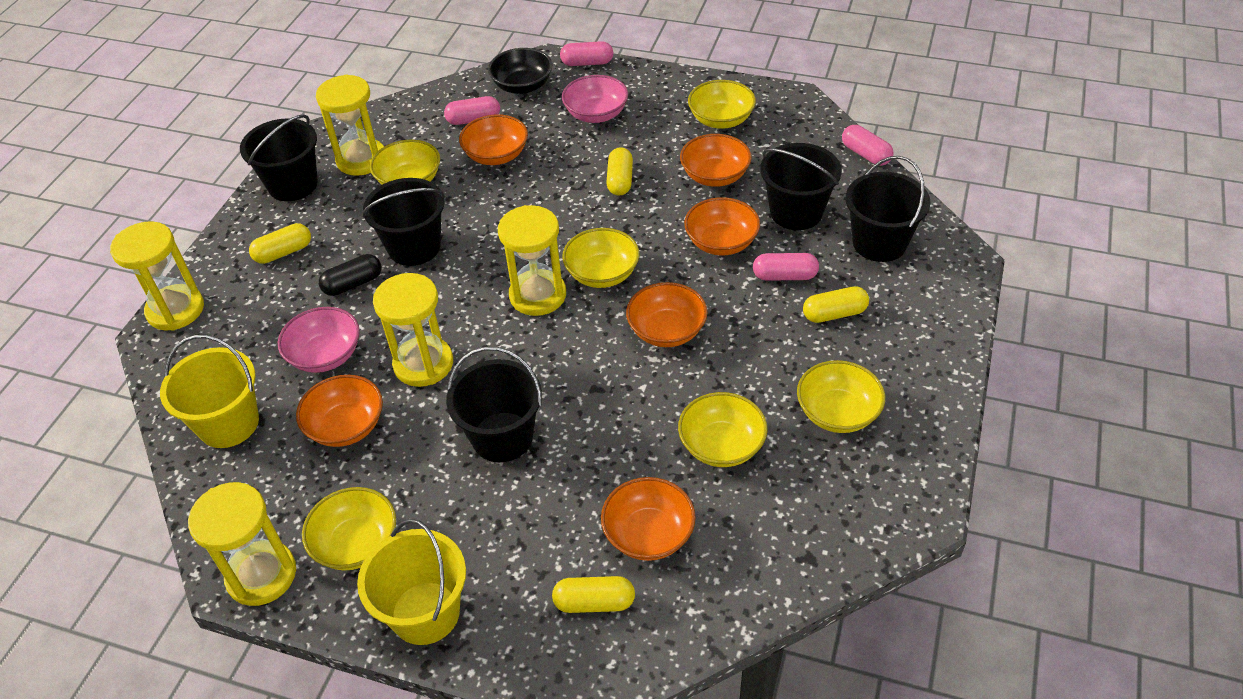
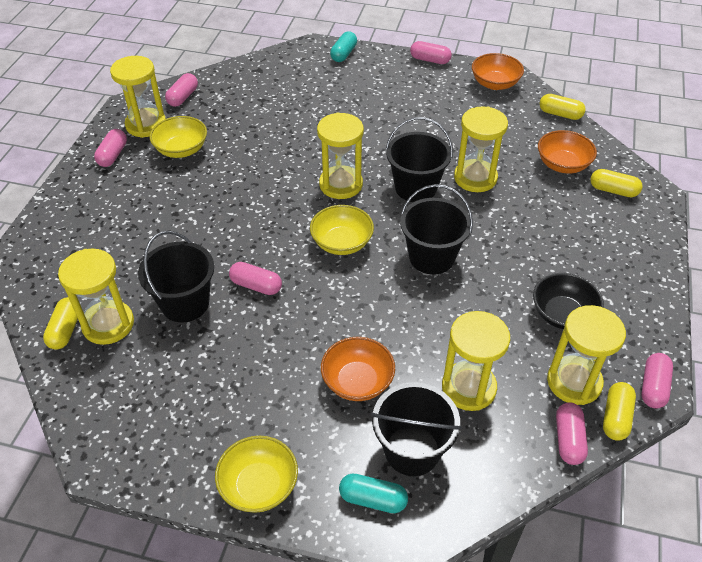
black bucket: 5 -> 4
black capsule: 1 -> 0
orange bowl: 6 -> 3
pink bowl: 2 -> 0
pink capsule: 4 -> 6
turquoise capsule: 0 -> 2
yellow bowl: 6 -> 3
yellow bucket: 2 -> 0
yellow hourglass: 5 -> 6

